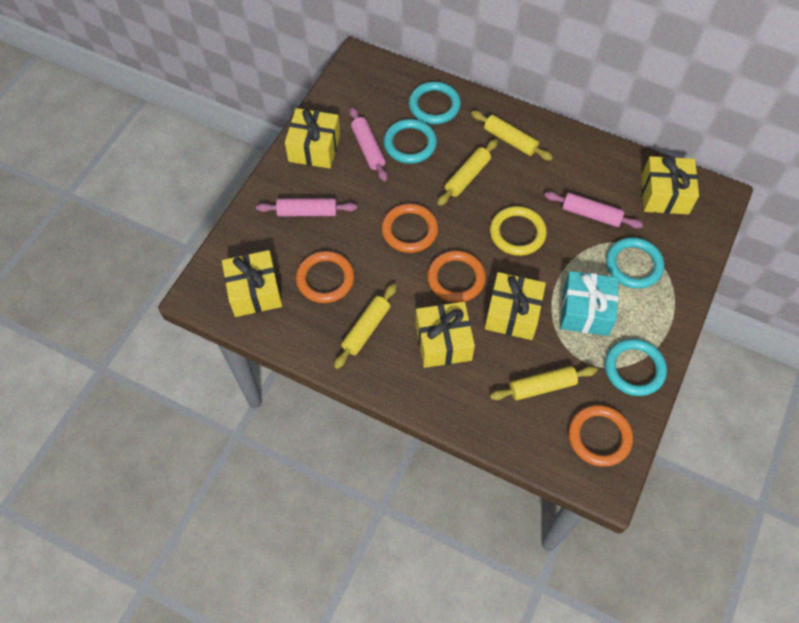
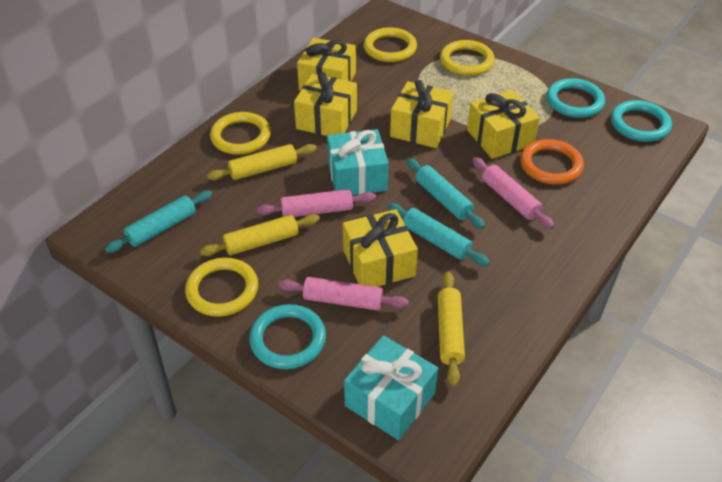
orange ring: 4 -> 1
turquoise gift: 1 -> 2
turquoise ring: 4 -> 3
turquoise rolling pin: 0 -> 3
yellow ring: 1 -> 4
yellow rolling pin: 4 -> 3

